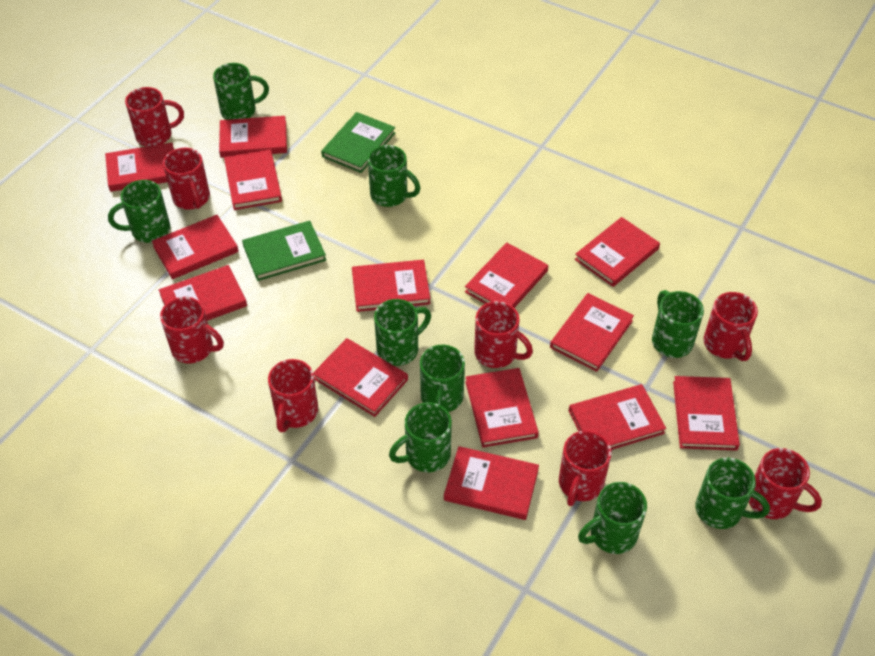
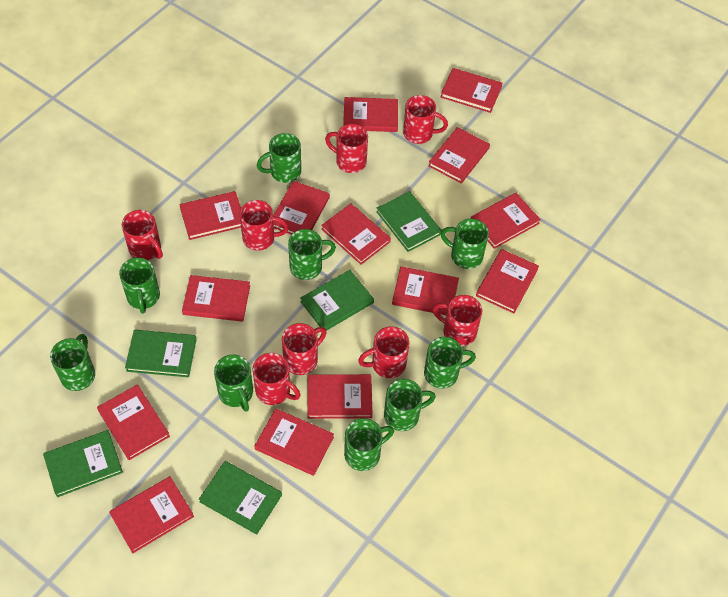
green book: 2 -> 5

